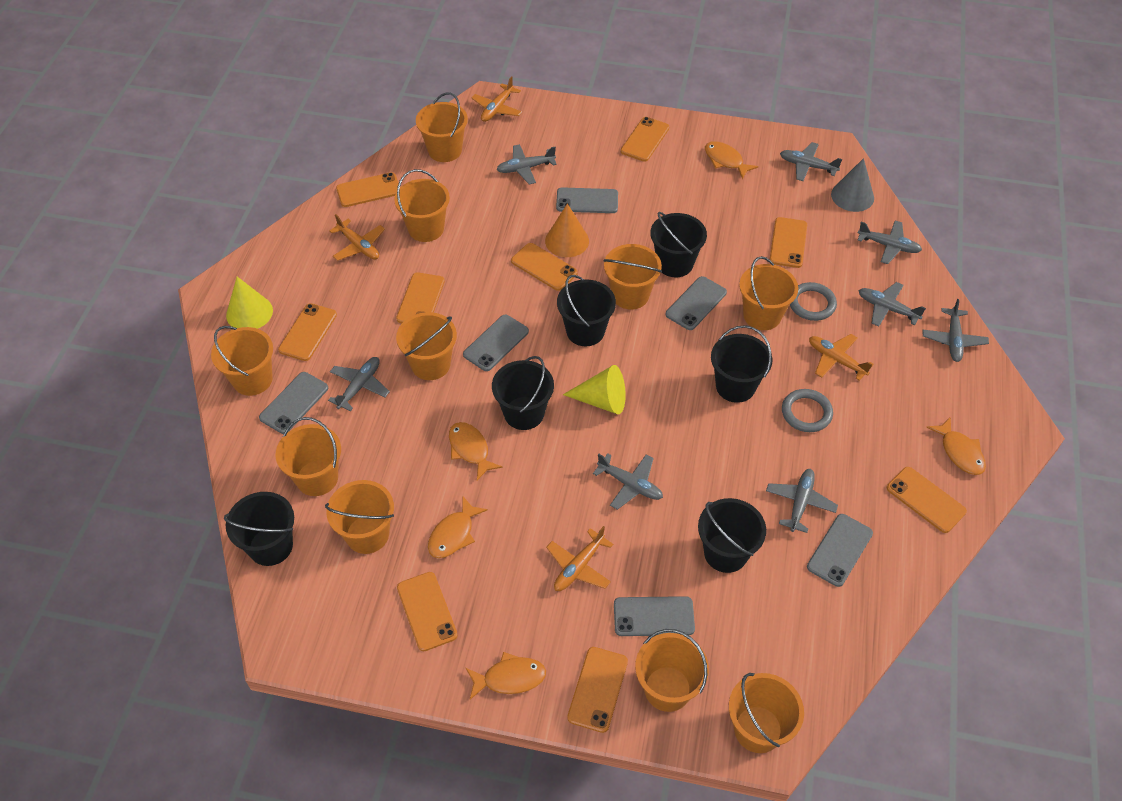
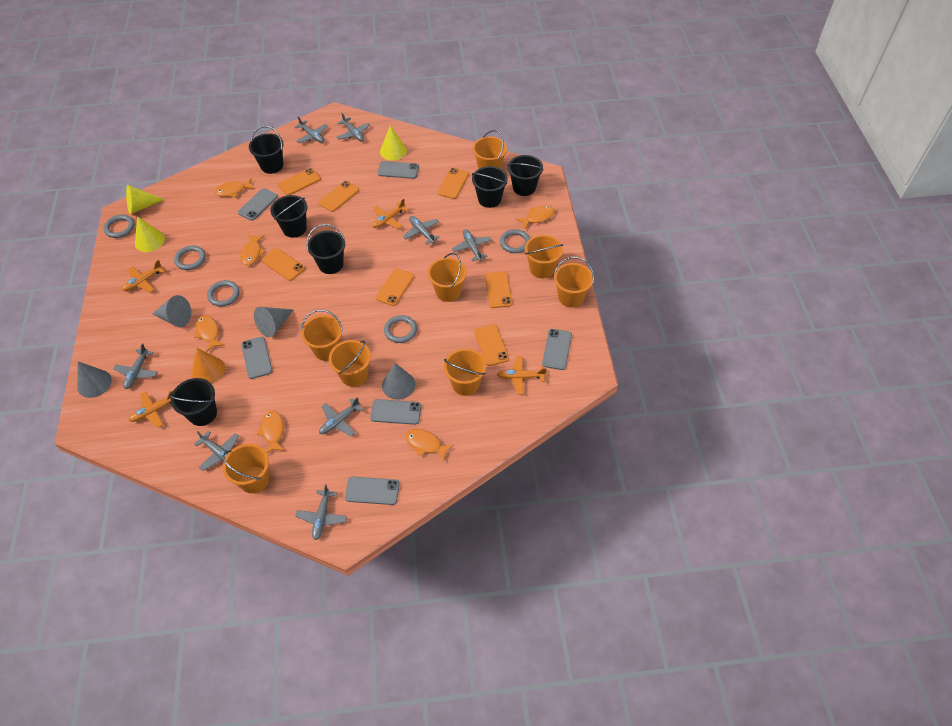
grey cone: 1 -> 4
grey ring: 2 -> 5
orange bucket: 10 -> 8
orange fish: 5 -> 6
orange phone: 9 -> 7
yellow cone: 2 -> 3

